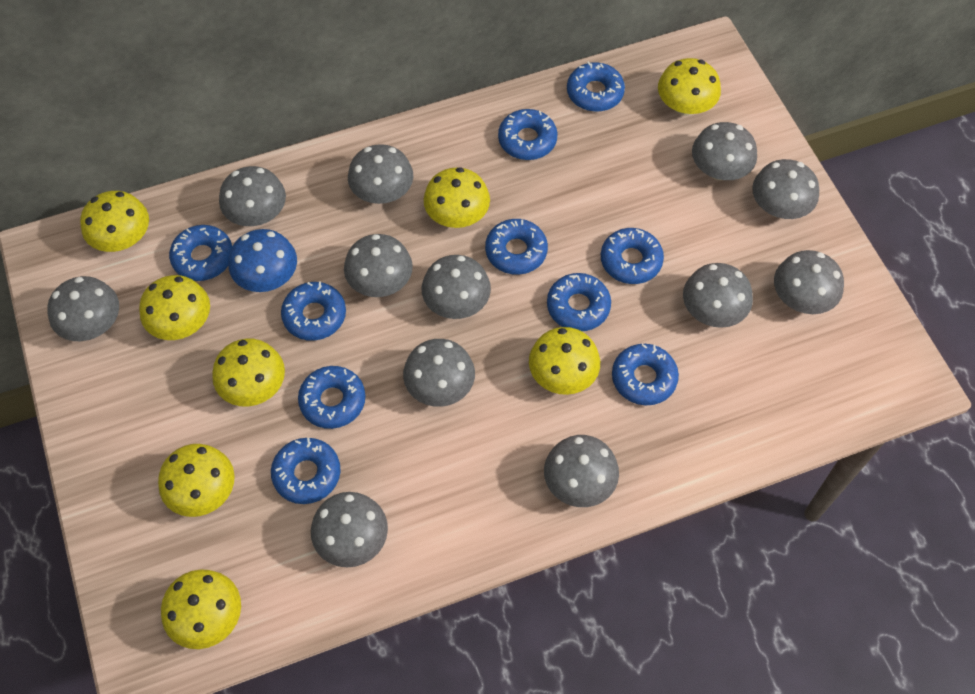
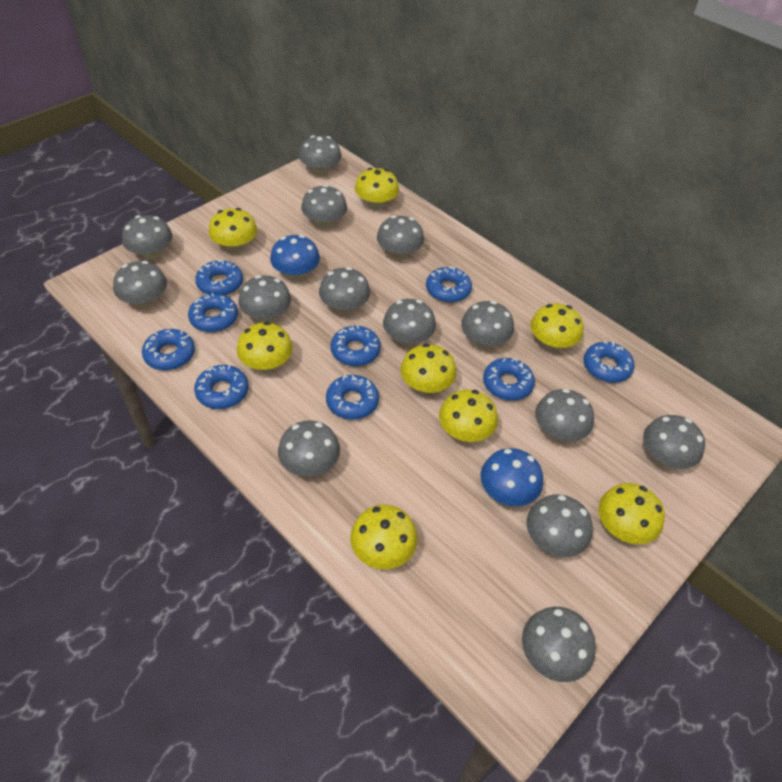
blue donut: 10 -> 9
blue mushroom: 1 -> 2
grey mushroom: 12 -> 14

